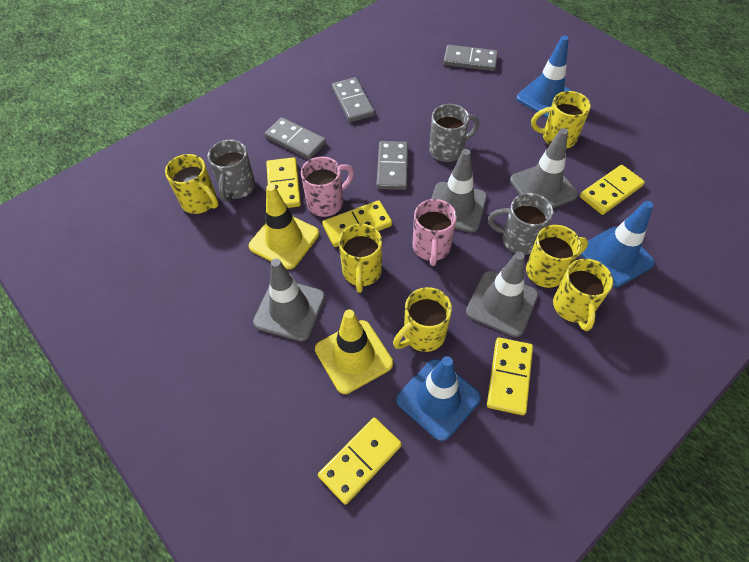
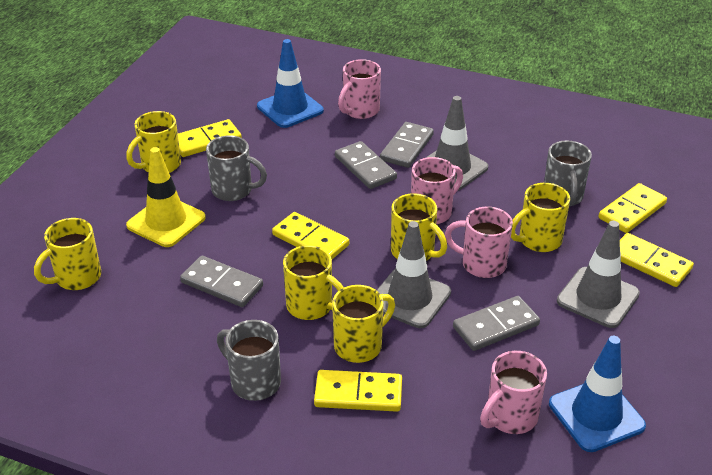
blue traffic cone: 3 -> 2
grey traffic cone: 4 -> 3
pink mug: 2 -> 4
yellow traffic cone: 2 -> 1

